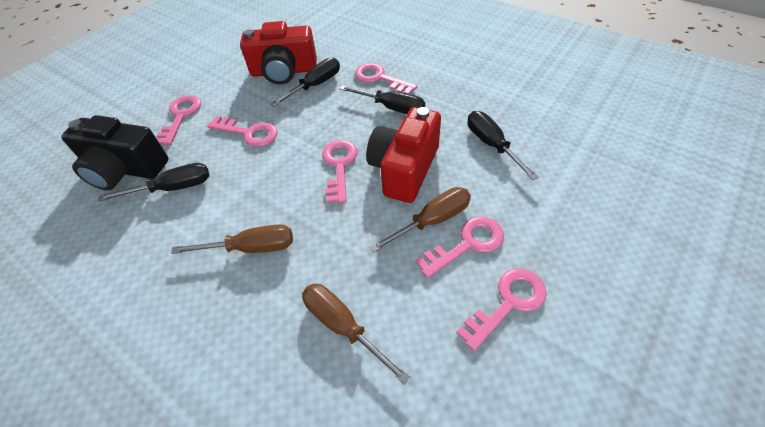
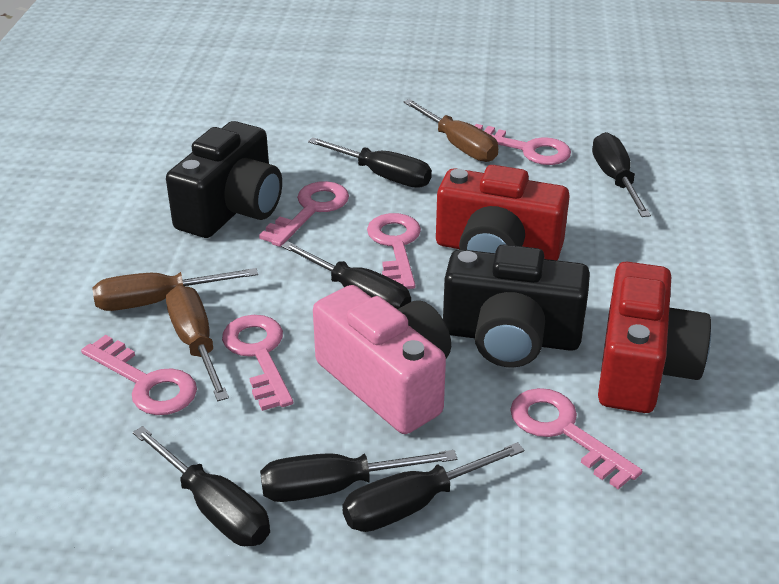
black camera: 1 -> 2
black screwdriver: 4 -> 6
pink camera: 0 -> 1

